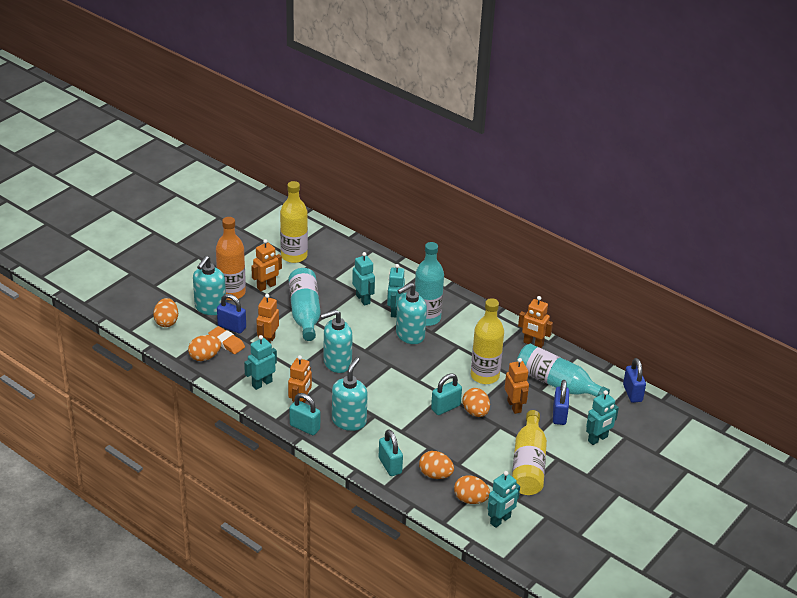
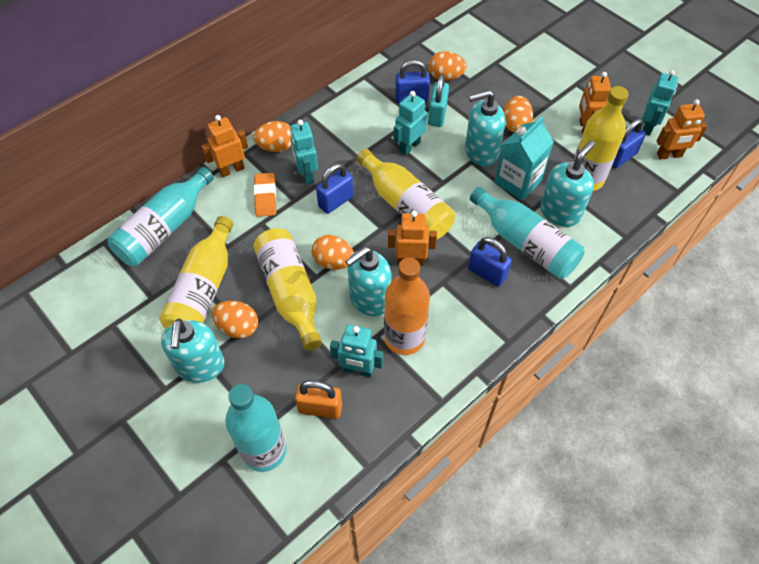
blue padlock: 3 -> 4
orange padlock: 0 -> 1
orange robot: 5 -> 4
turquoise carton: 0 -> 1
turquoise padlock: 3 -> 1
turquoise robot: 5 -> 4
yellow bottle: 3 -> 4

